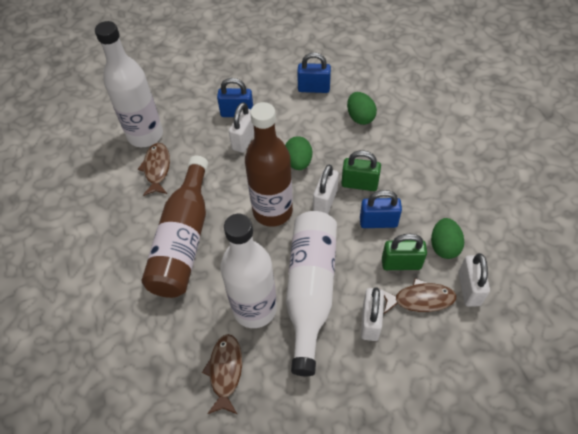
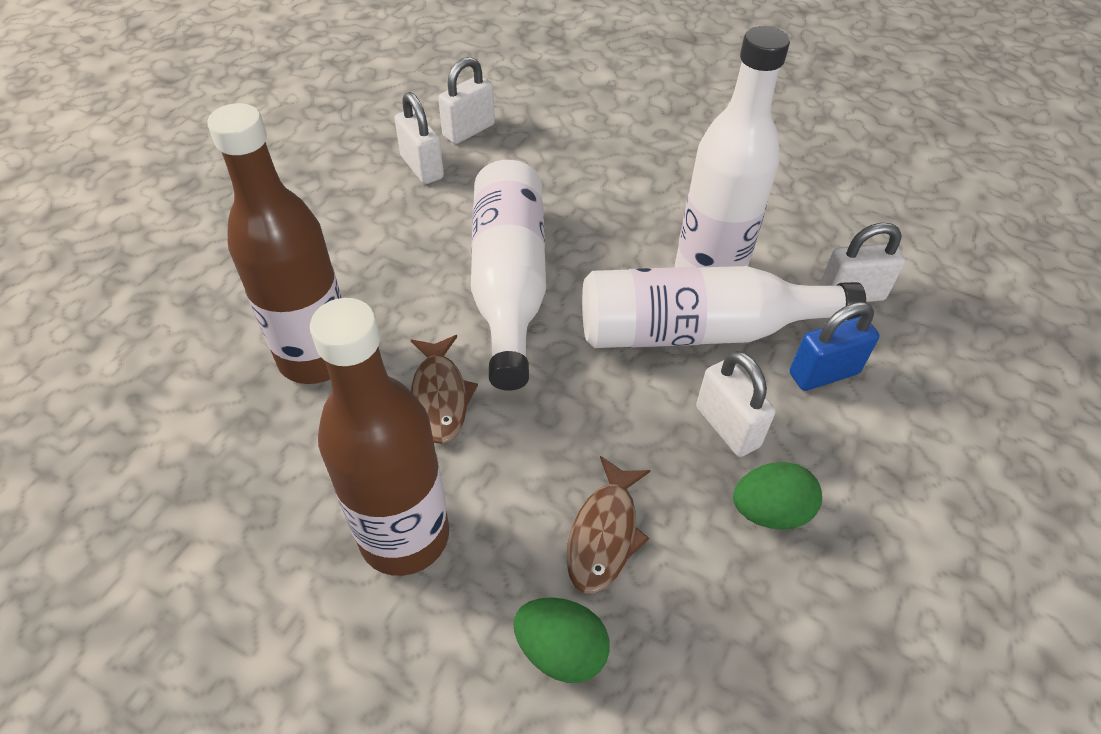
blue padlock: 3 -> 1
brown fish: 3 -> 2
green egg: 3 -> 2
green padlock: 2 -> 0

